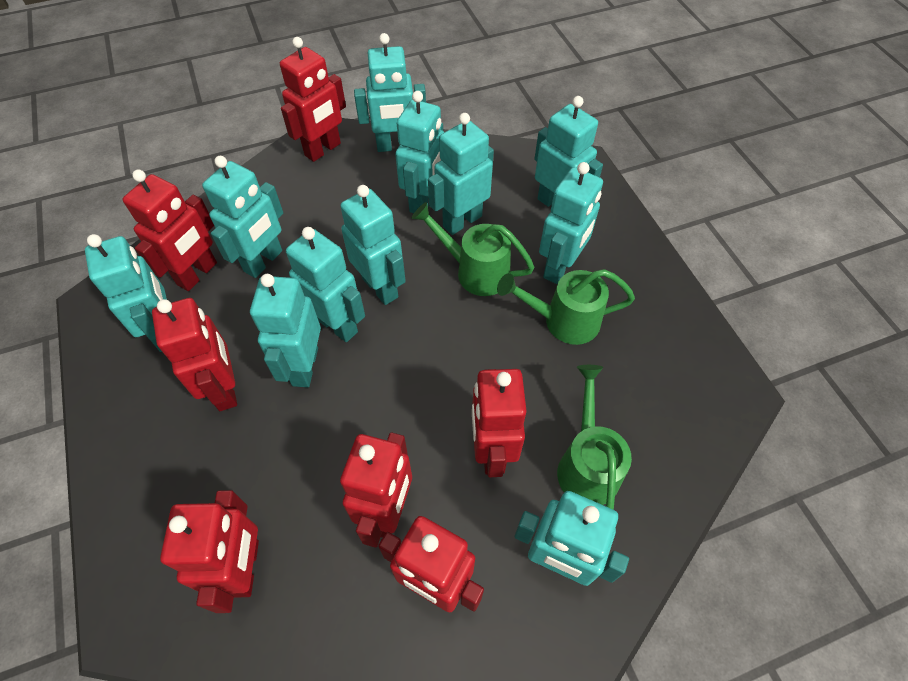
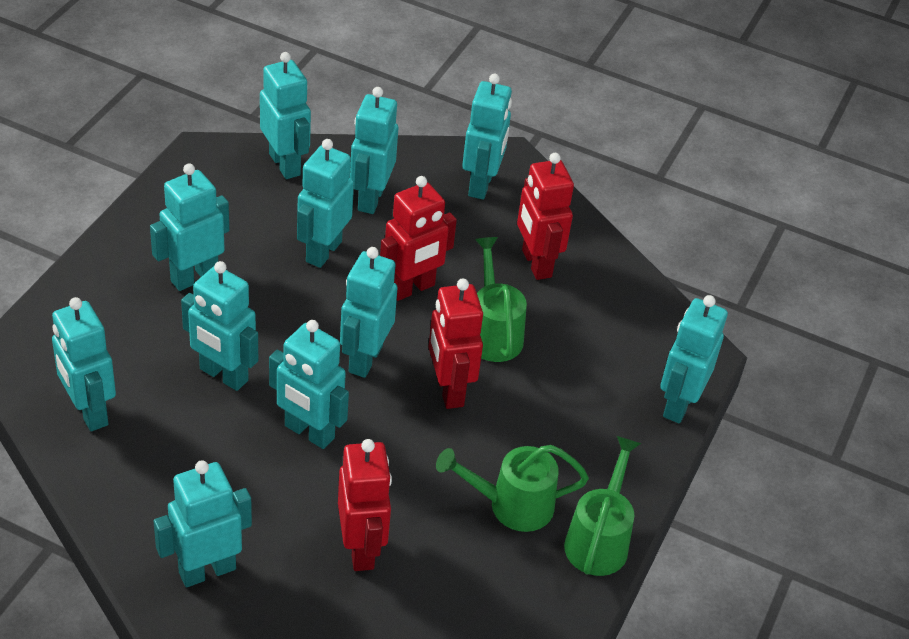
red robot: 7 -> 4

